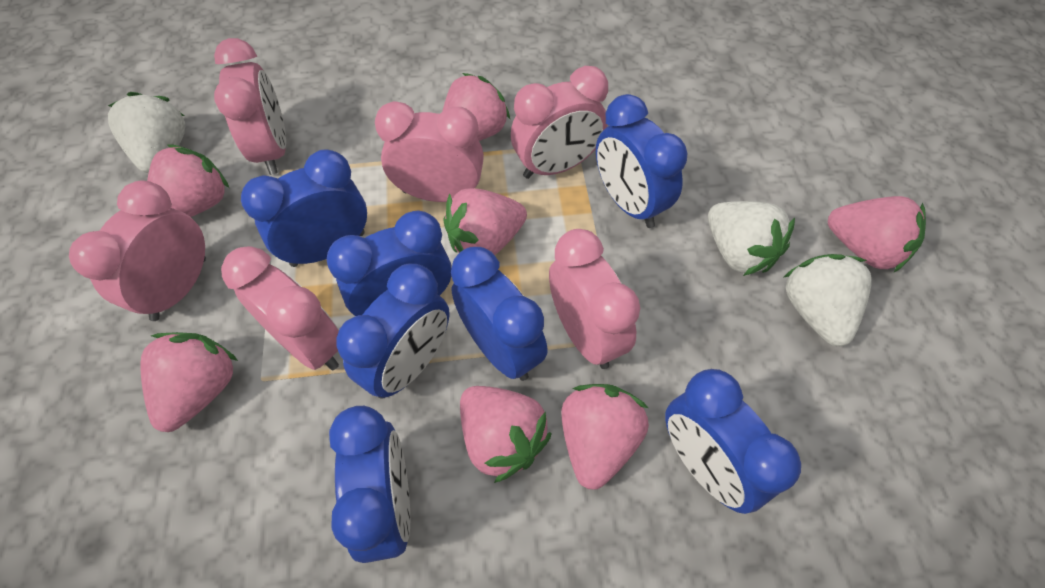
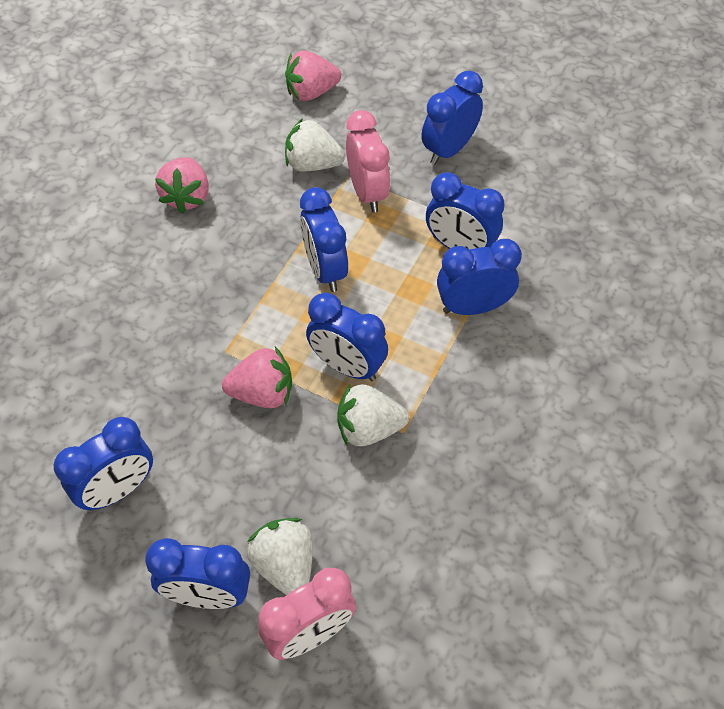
pink clock: 6 -> 2
pink strawberry: 7 -> 3

